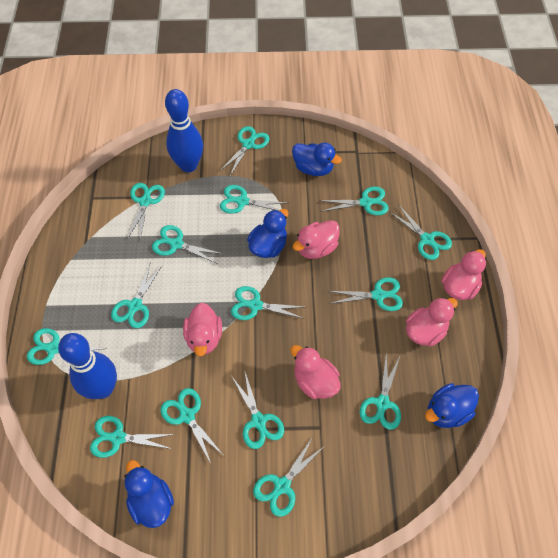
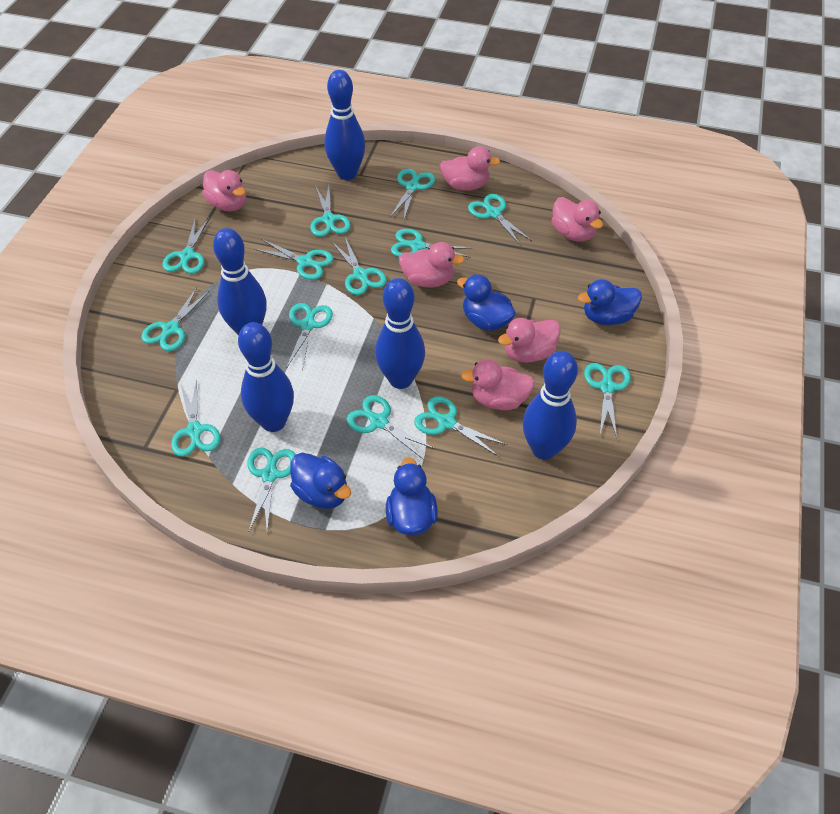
blue bowling pin: 2 -> 5
pink duck: 5 -> 6
turquoise scissors: 15 -> 14

